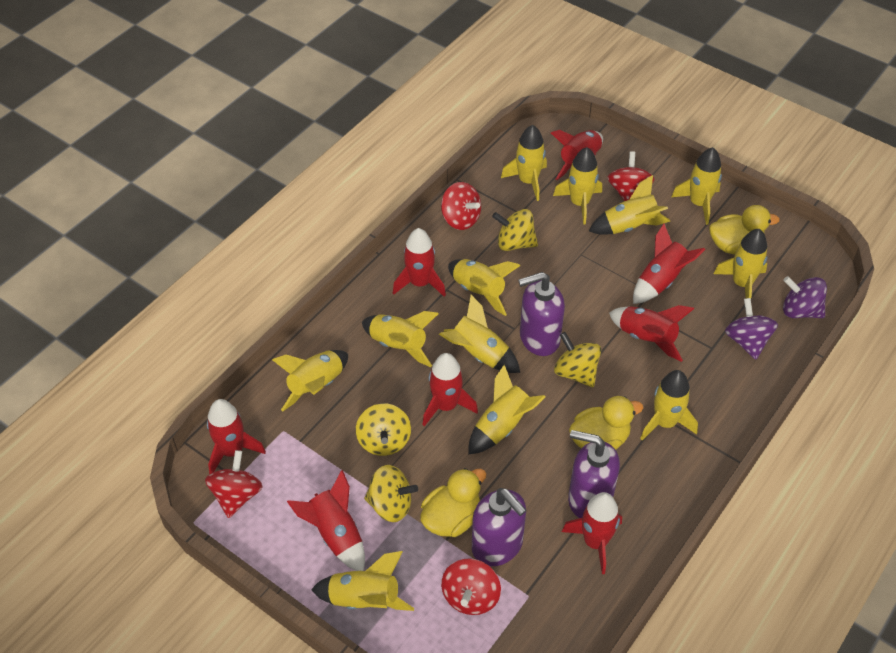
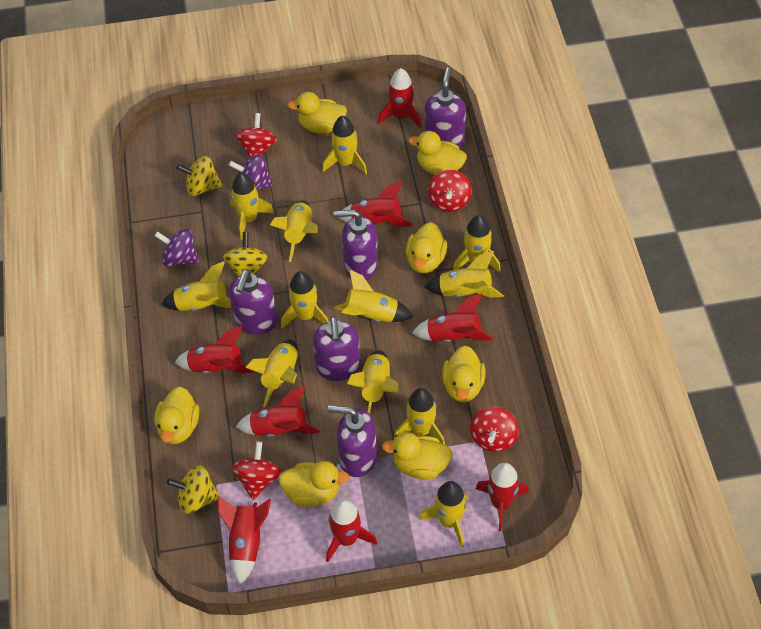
purple soap dispenser: 3 -> 5
yellow duck: 3 -> 7
yellow spinning top: 4 -> 3

